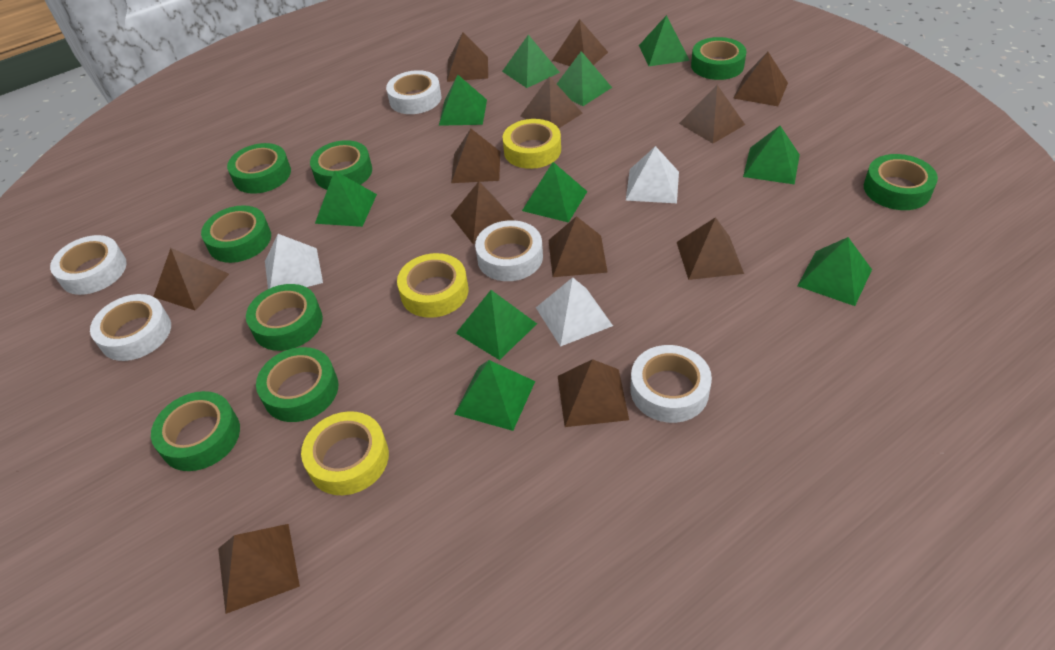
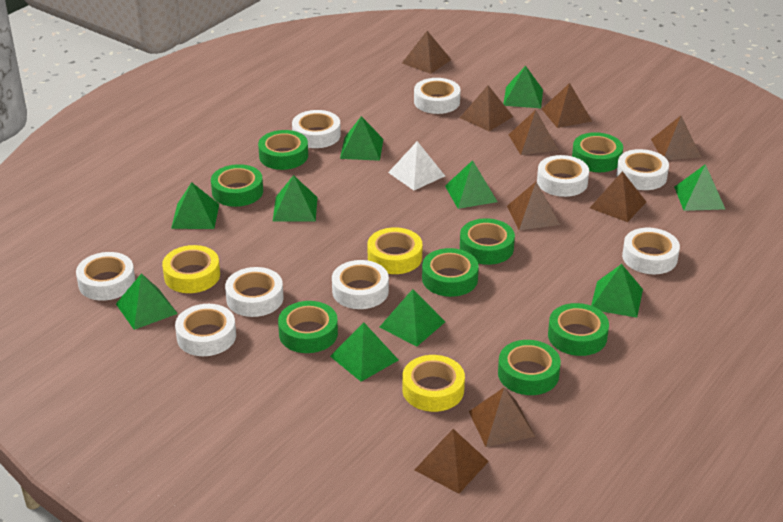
brown pyramid: 12 -> 9
white pyramid: 3 -> 1
white tape: 5 -> 9

